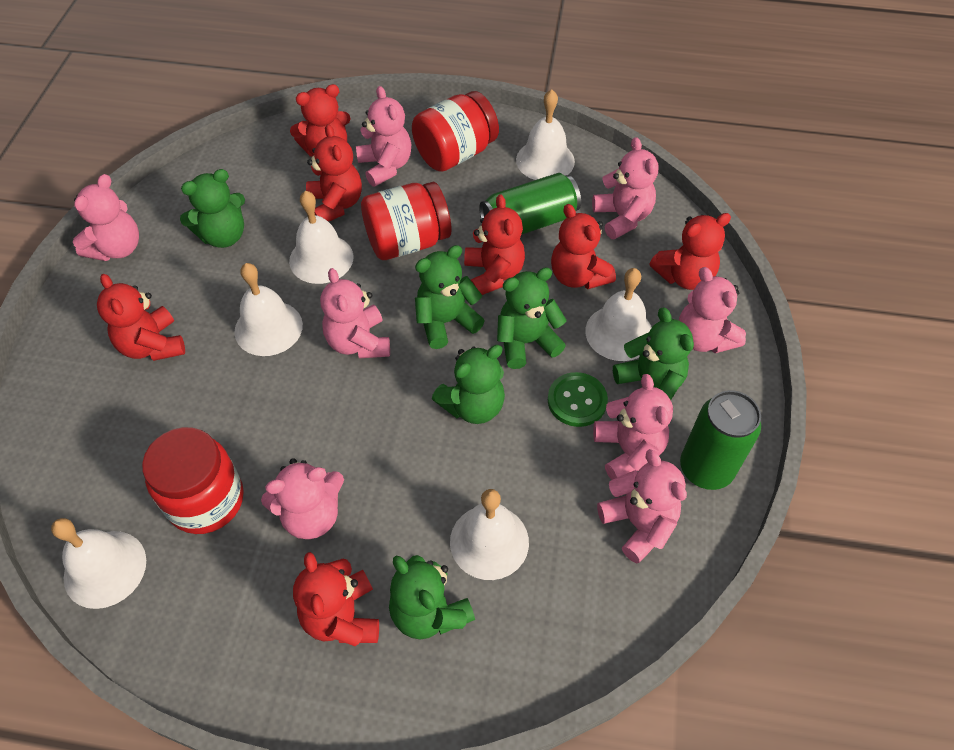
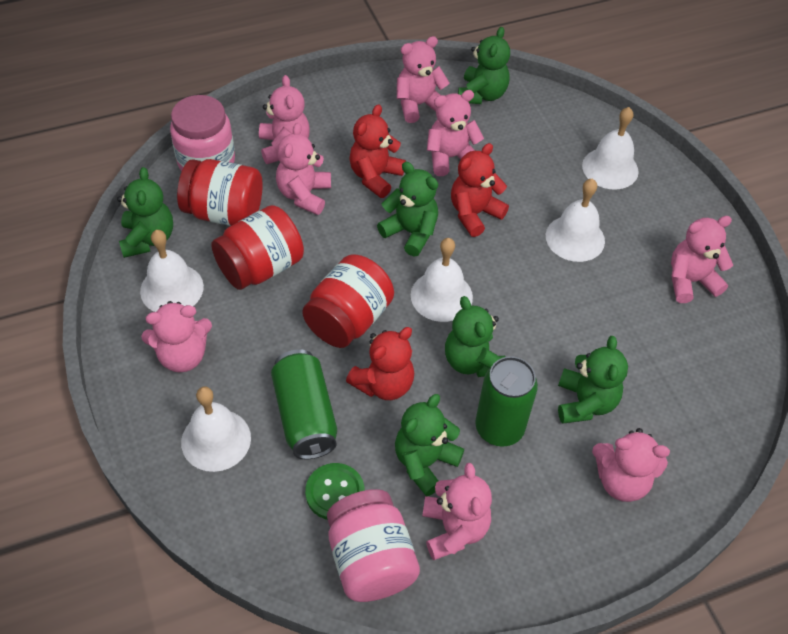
pink jar: 0 -> 2
red teddy bear: 7 -> 3
white bell: 6 -> 5

